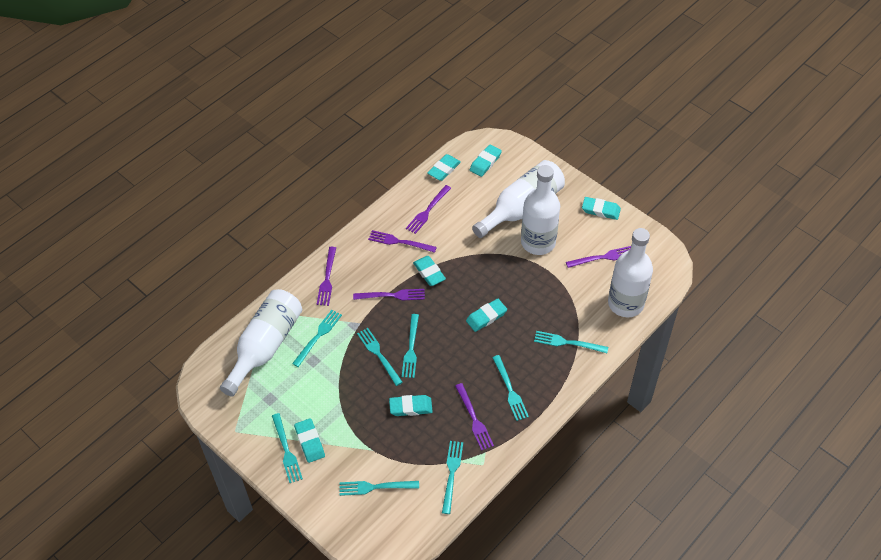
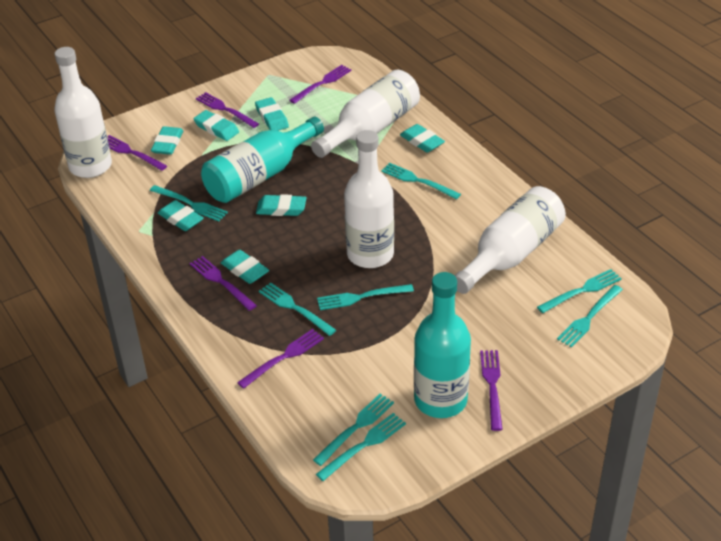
turquoise bottle: 0 -> 2

